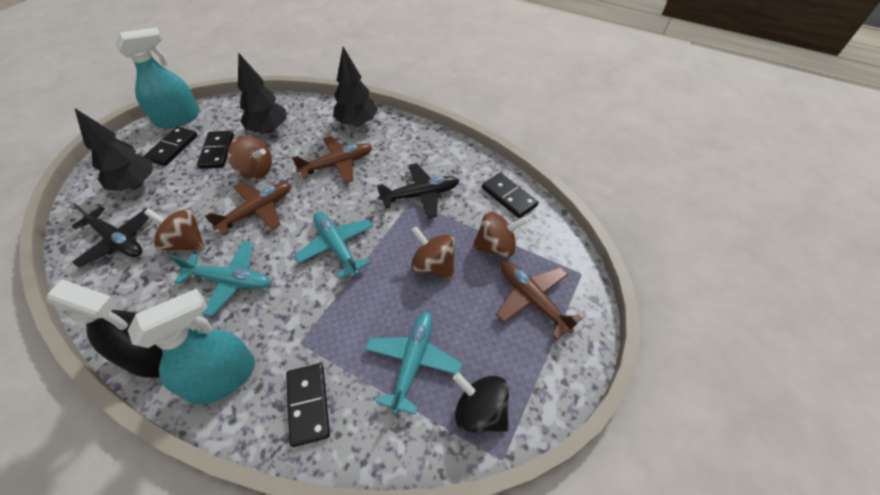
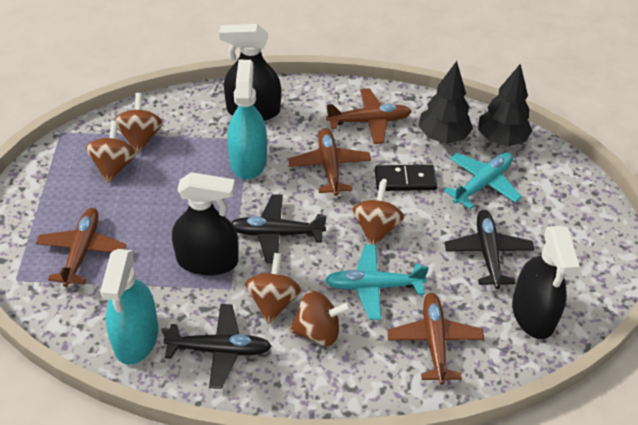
black domino: 4 -> 1
black plane: 2 -> 3
black spinning top: 1 -> 0
black spray bottle: 1 -> 3
black tree: 3 -> 2
brown plane: 3 -> 4
brown spinning top: 4 -> 5
turquoise plane: 3 -> 2

